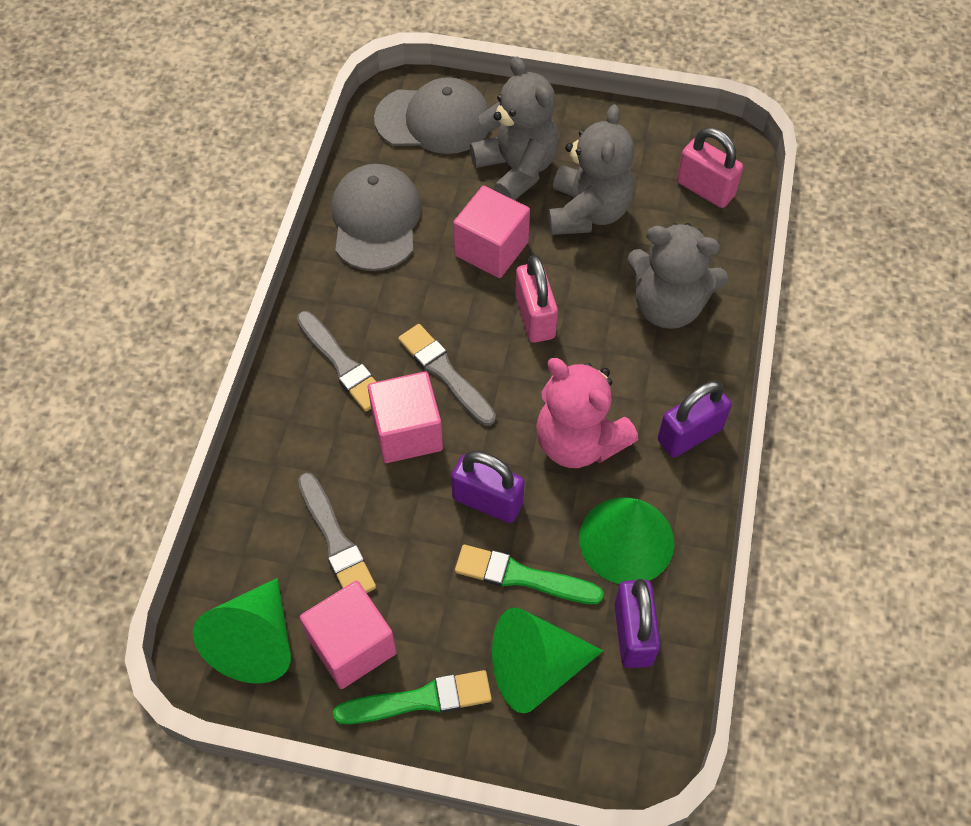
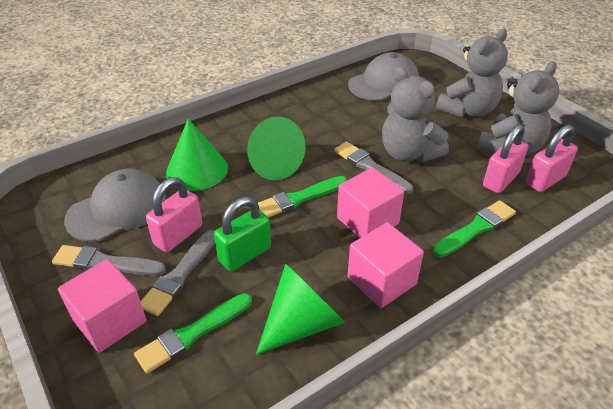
green brush: 2 -> 3
green padlock: 0 -> 1
pink padlock: 2 -> 3
pink teddy bear: 1 -> 0
purple padlock: 3 -> 0

